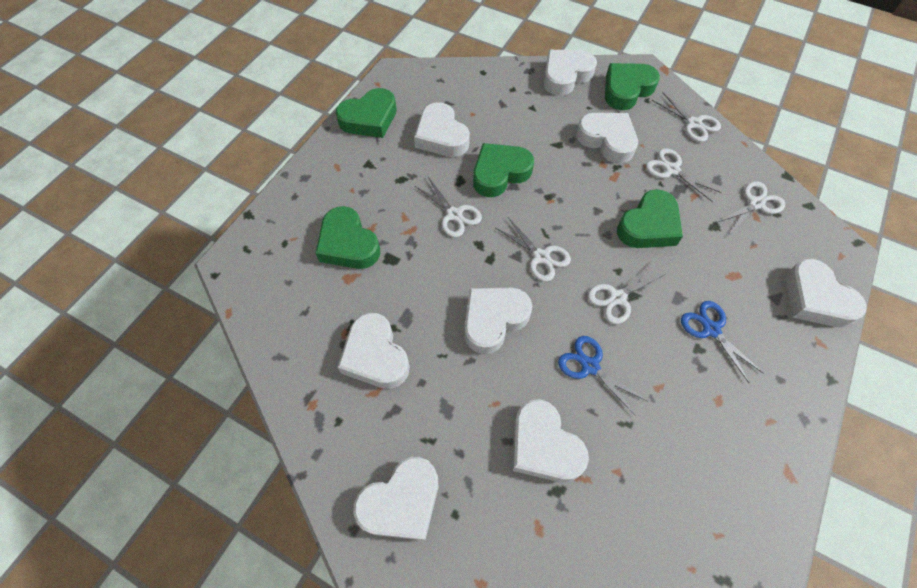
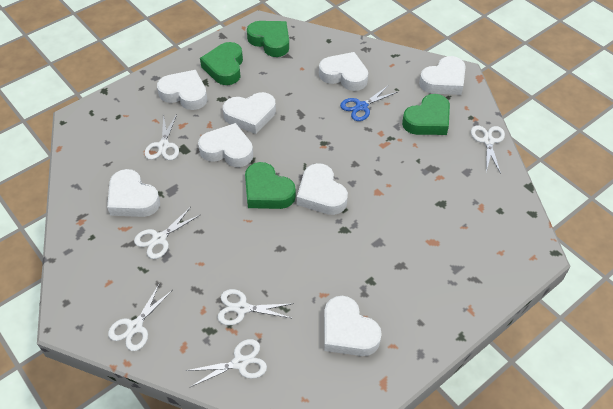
blue scissors: 2 -> 1
green heart: 5 -> 4

